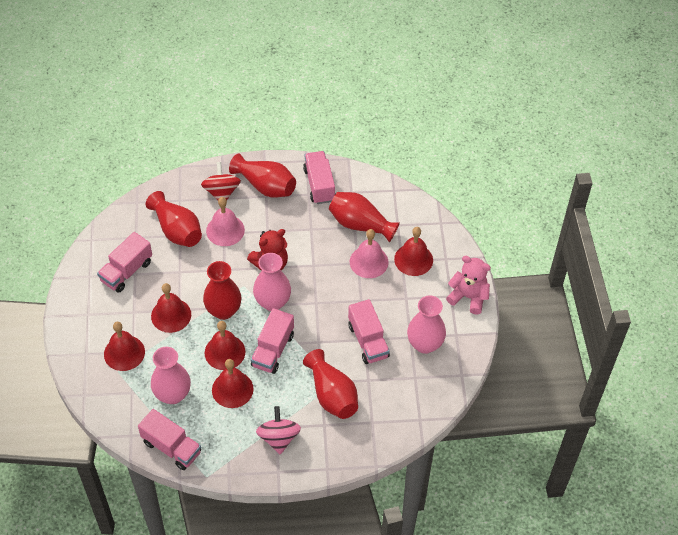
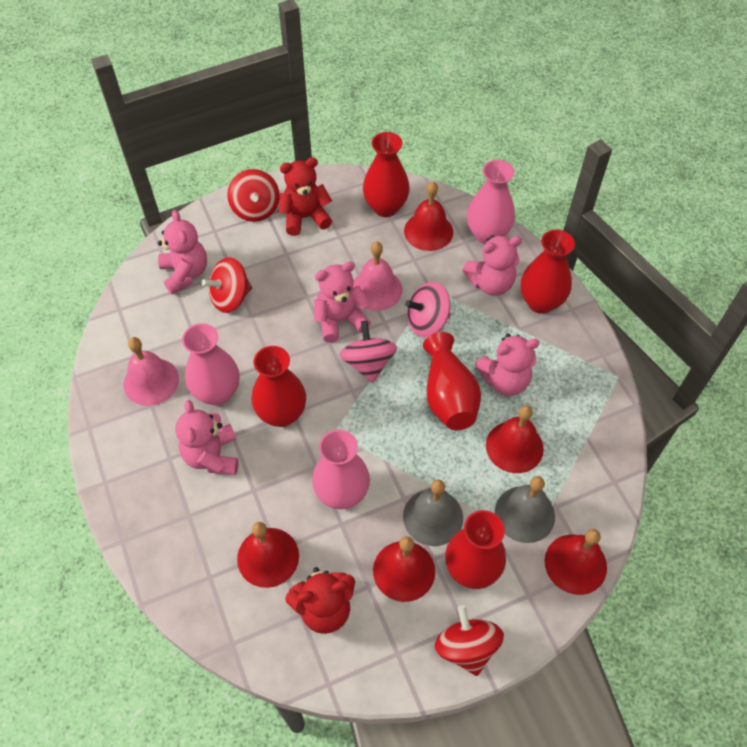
grey bell: 0 -> 2
pink spinning top: 1 -> 2
pink teddy bear: 1 -> 5
pink truck: 5 -> 0
red spinning top: 1 -> 3
red teddy bear: 1 -> 2

